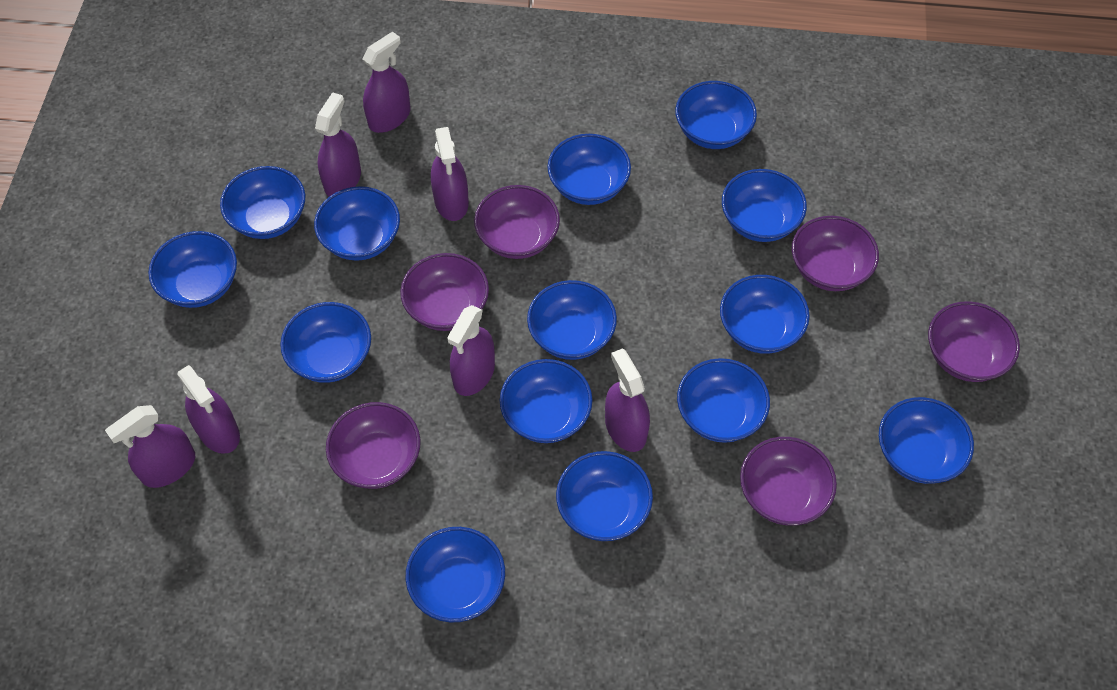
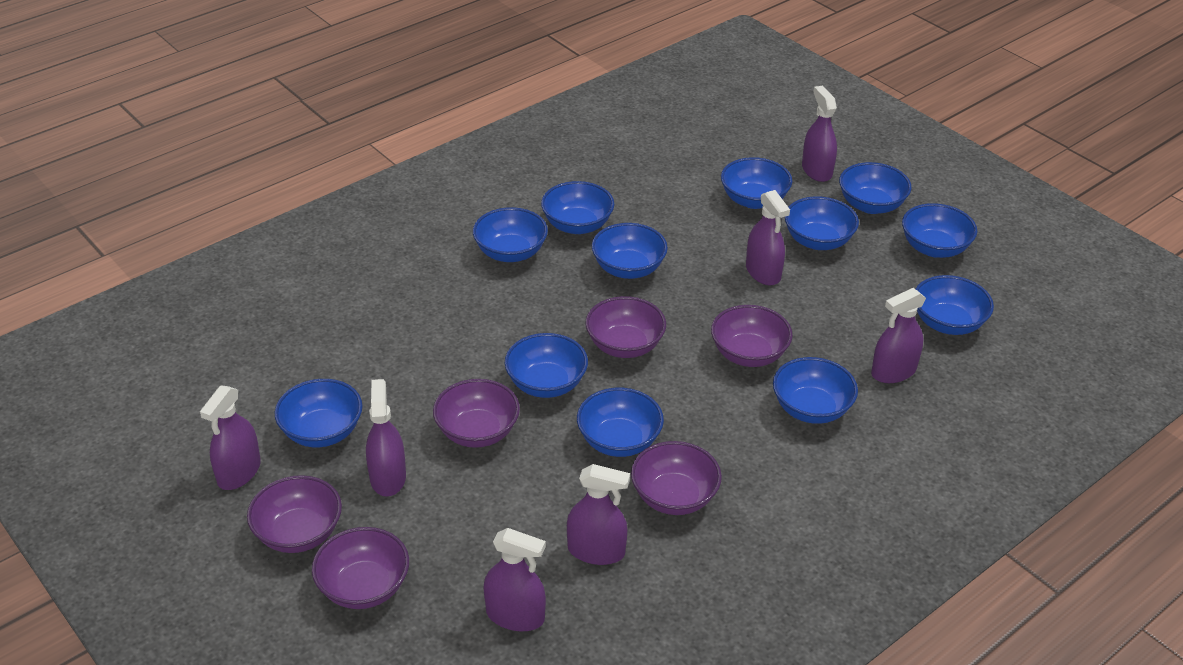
blue bowl: 14 -> 12

